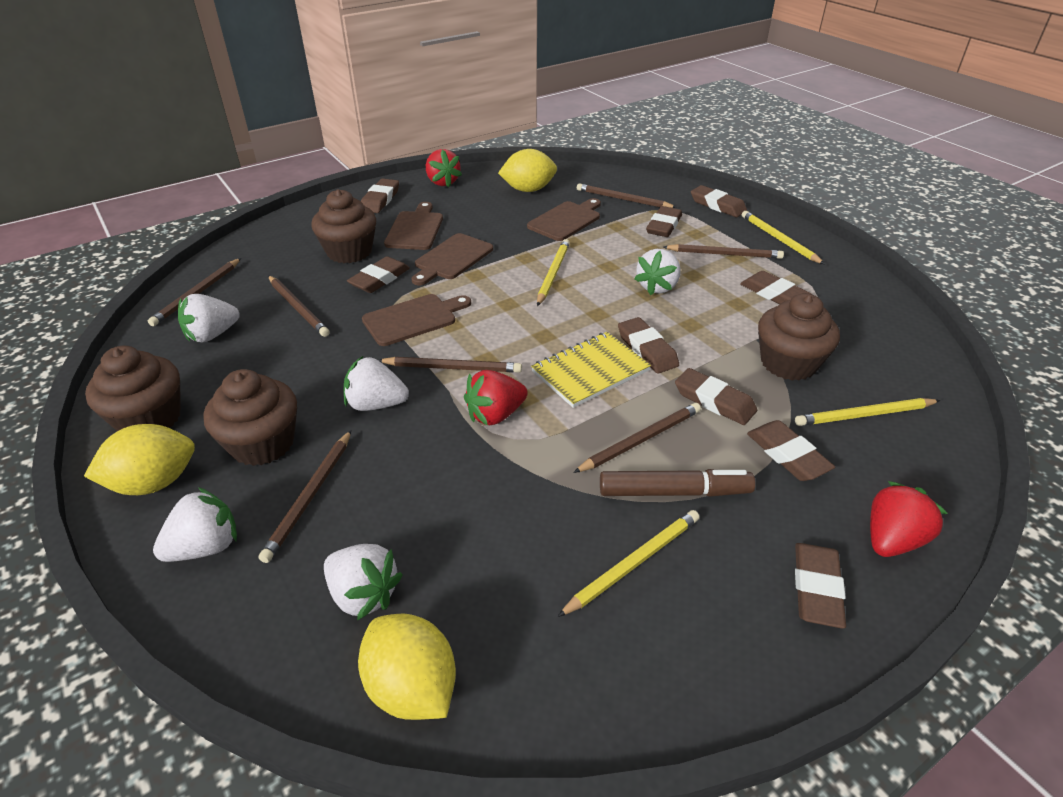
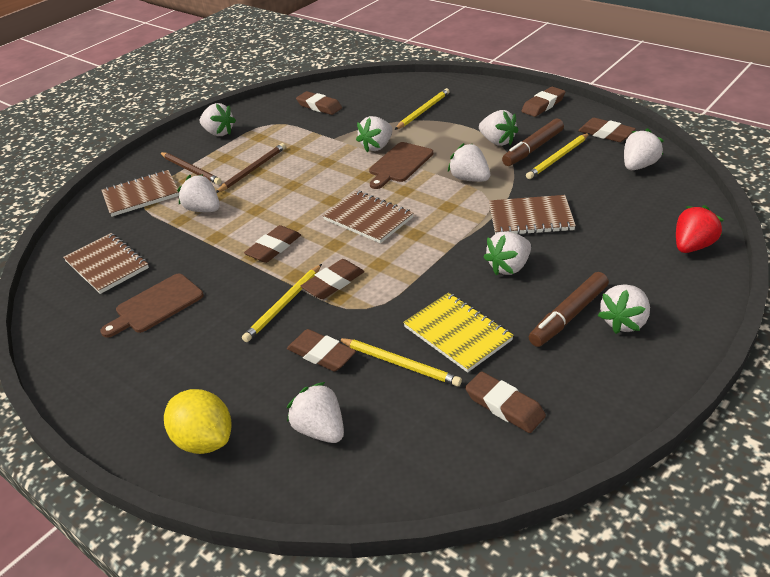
brown cupcake: 4 -> 0
brown cutting board: 4 -> 2
brown eraser: 9 -> 7
brown marker: 1 -> 2
brown notebook: 0 -> 4
brown pencil: 7 -> 2
red strawberry: 3 -> 1
white strawberry: 5 -> 9
yellow lemon: 3 -> 1

